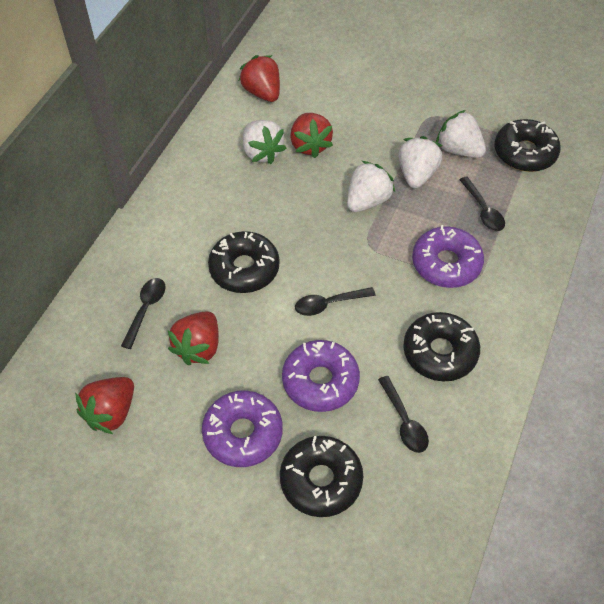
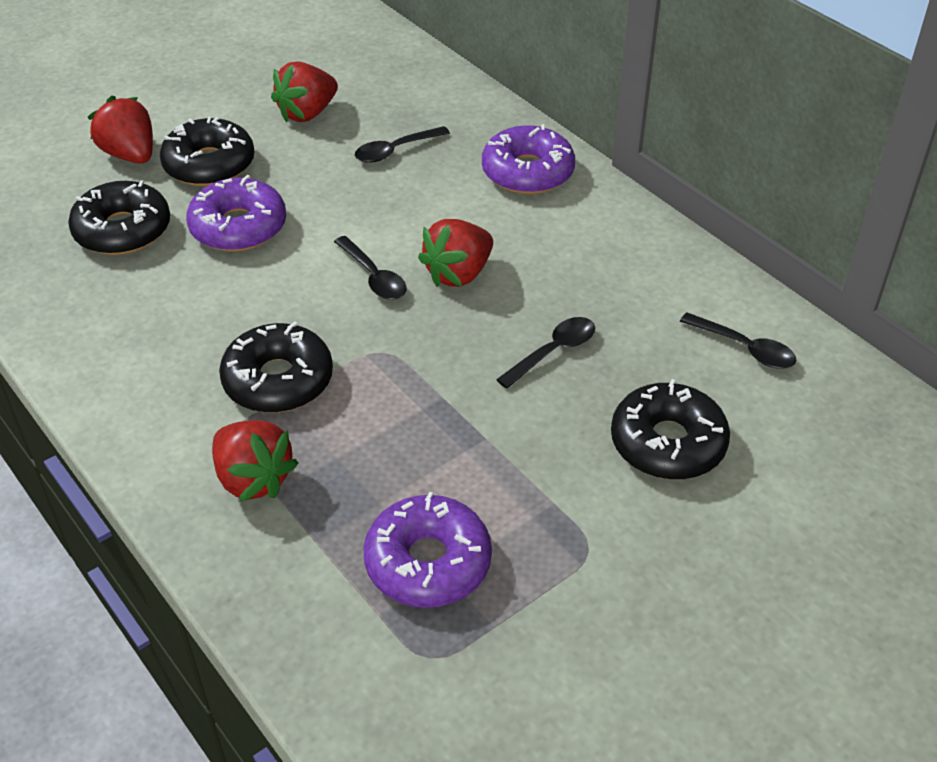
white strawberry: 4 -> 0

